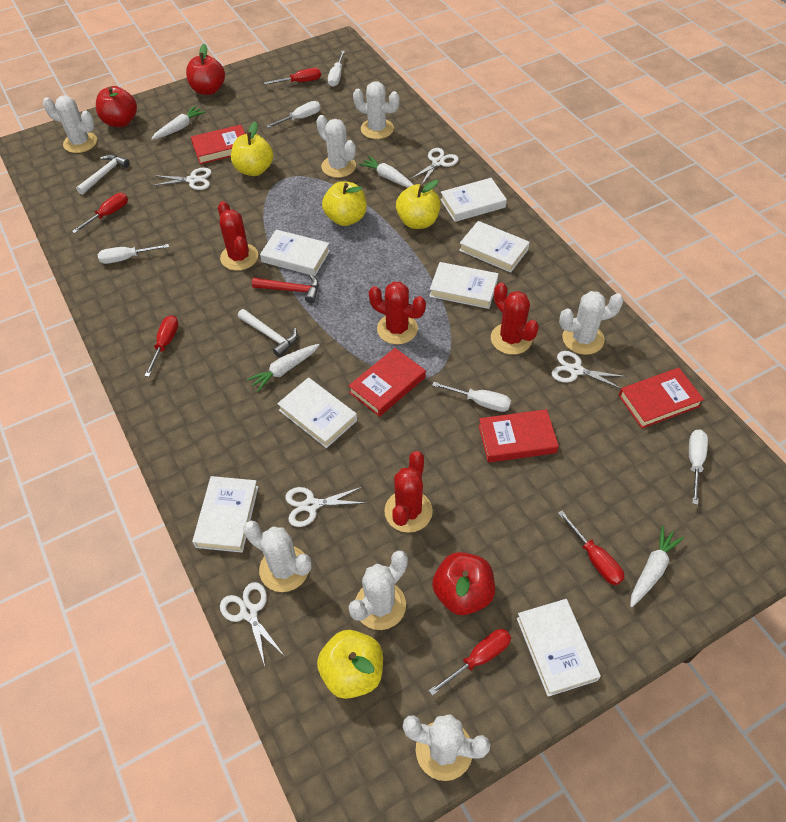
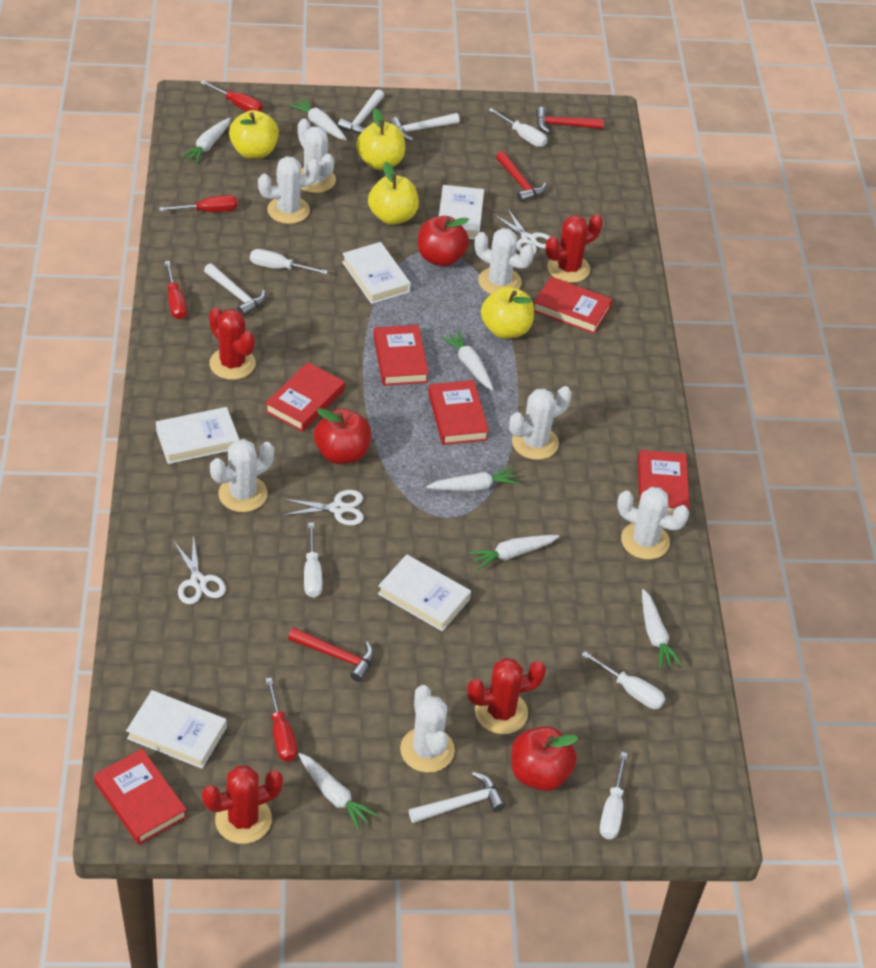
red book: 4 -> 6
red hammer: 1 -> 3
red screwdriver: 5 -> 4
white book: 7 -> 5
white carrot: 4 -> 7
white hammer: 2 -> 4
white scissors: 5 -> 3

